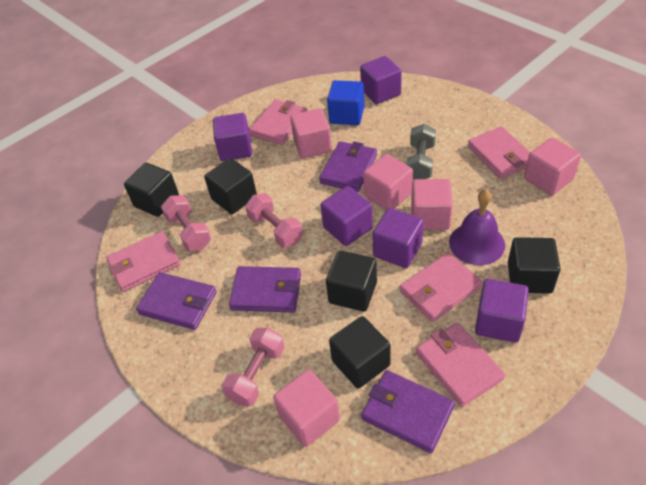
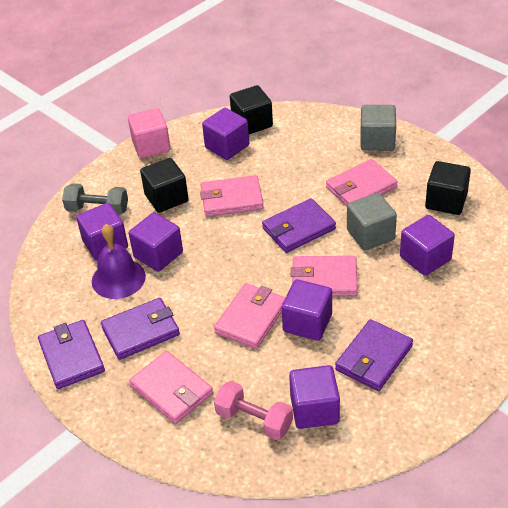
black cube: 5 -> 3
blue cube: 1 -> 0
grey cube: 0 -> 2
pink cube: 5 -> 1
pink dumbbell: 3 -> 1
purple cube: 5 -> 6

